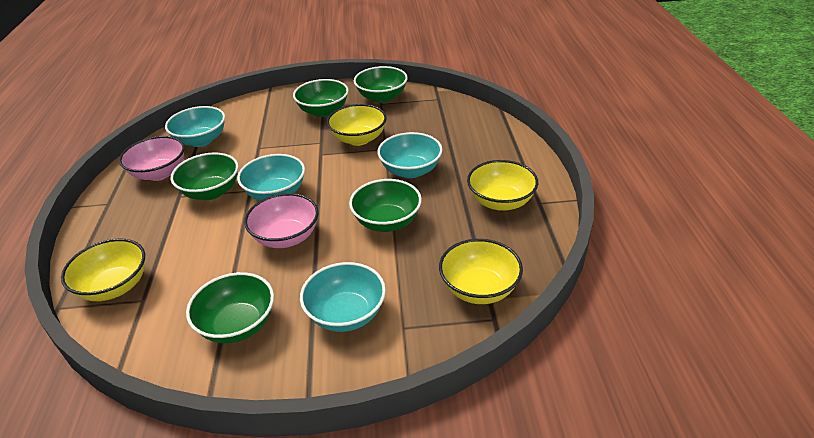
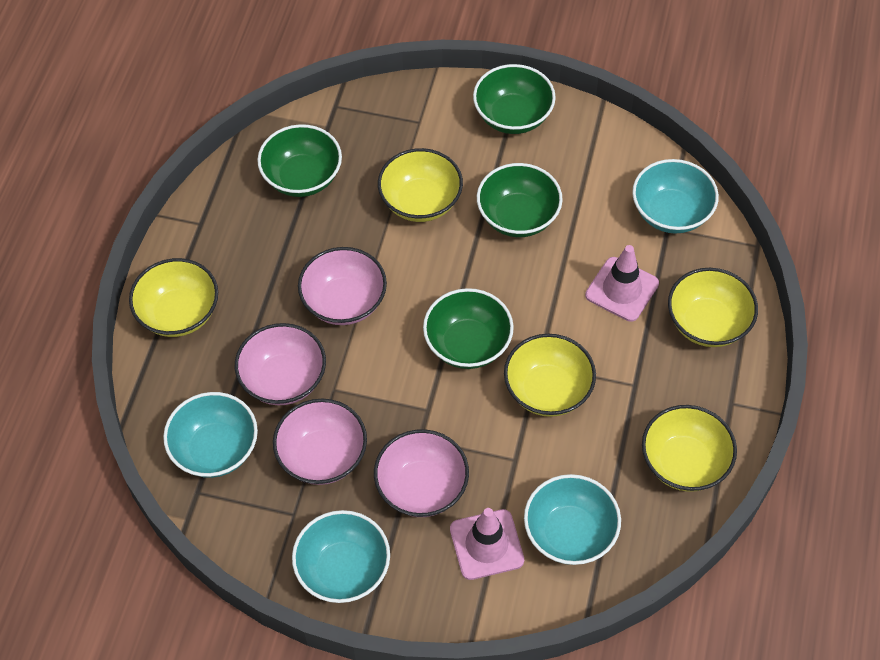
green bowl: 5 -> 4
pink bowl: 2 -> 4
pink traffic cone: 0 -> 2
yellow bowl: 4 -> 5

